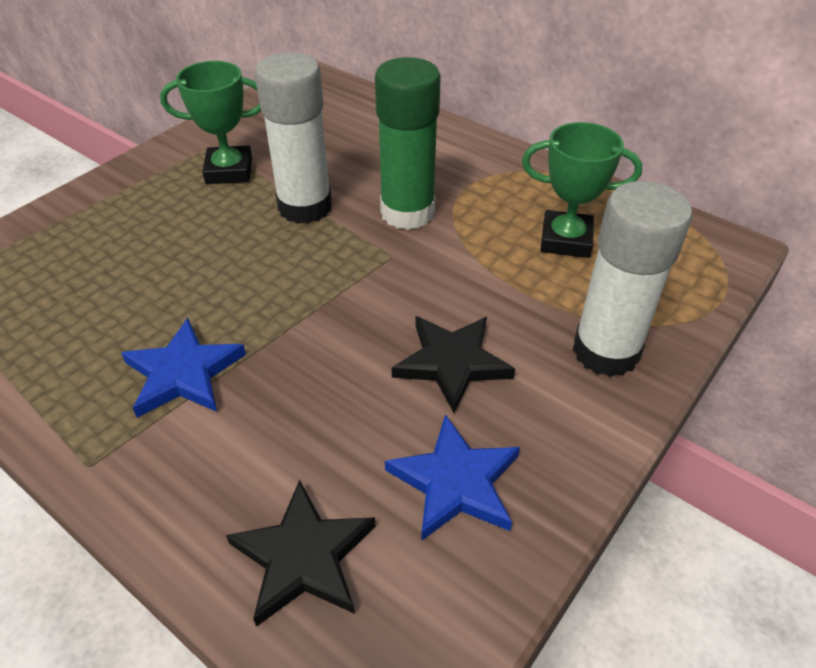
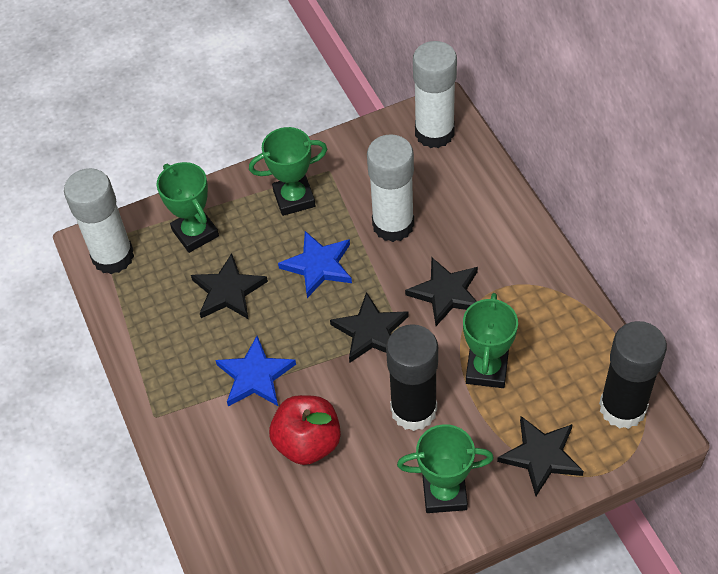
black glue stick: 0 -> 2
black star: 2 -> 4
green glue stick: 1 -> 0
green trophy: 2 -> 4
red apple: 0 -> 1
white glue stick: 2 -> 3

